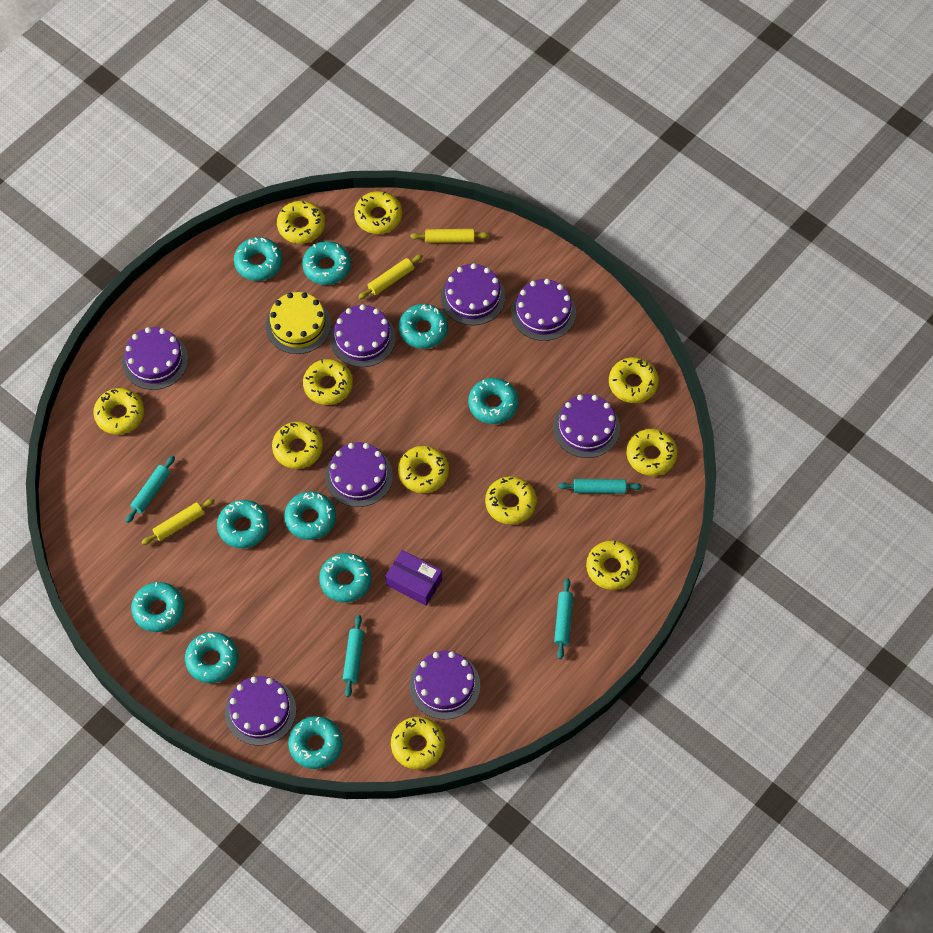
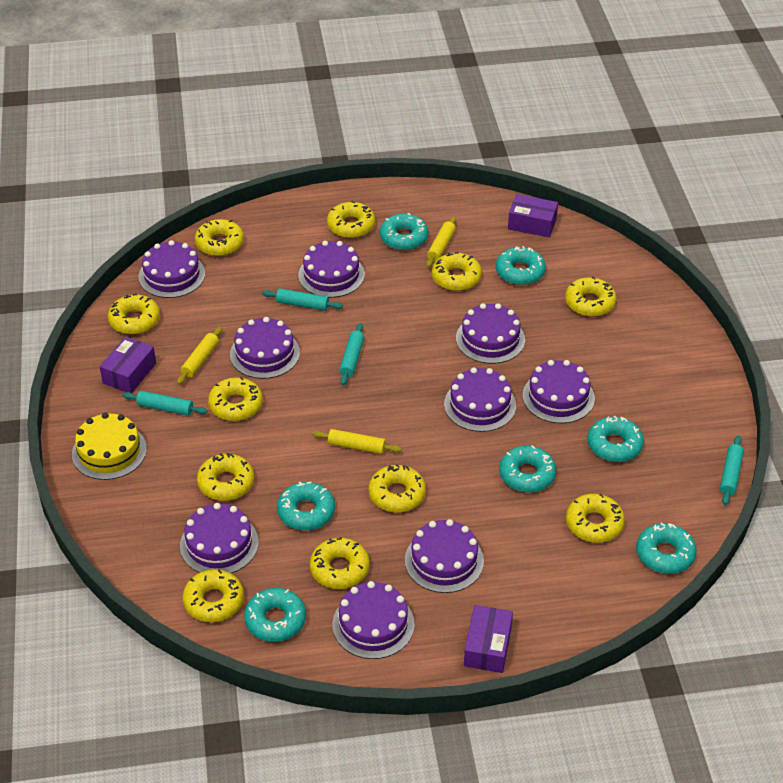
purple box: 1 -> 3
purple cake: 8 -> 9
turquoise donut: 10 -> 7

